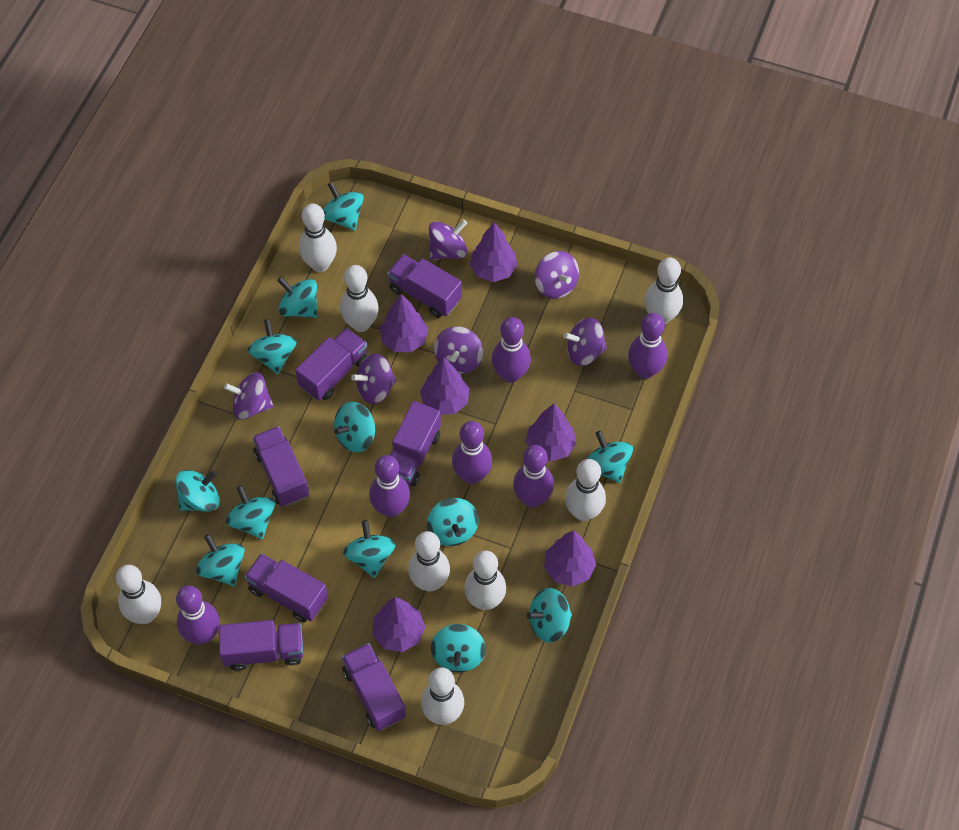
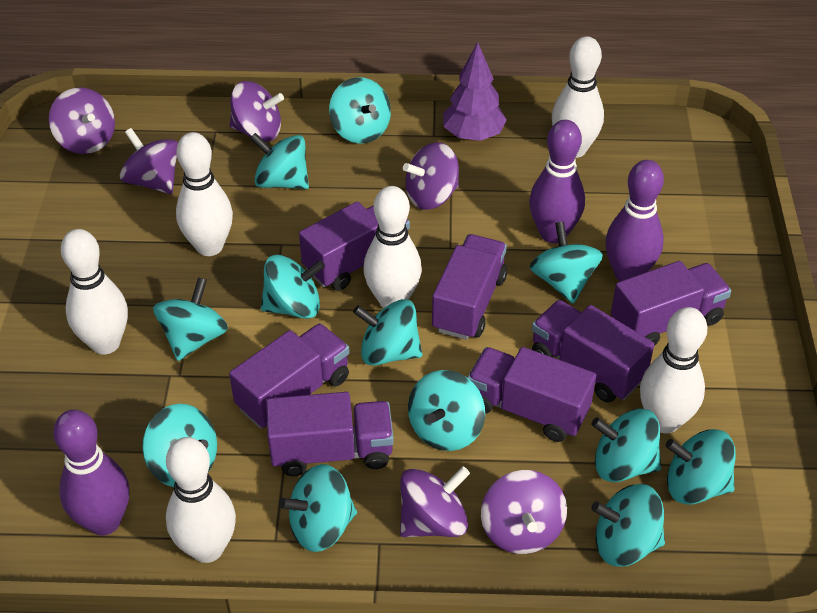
purple bowling pin: 6 -> 3
purple tree: 6 -> 1
white bowling pin: 8 -> 6

